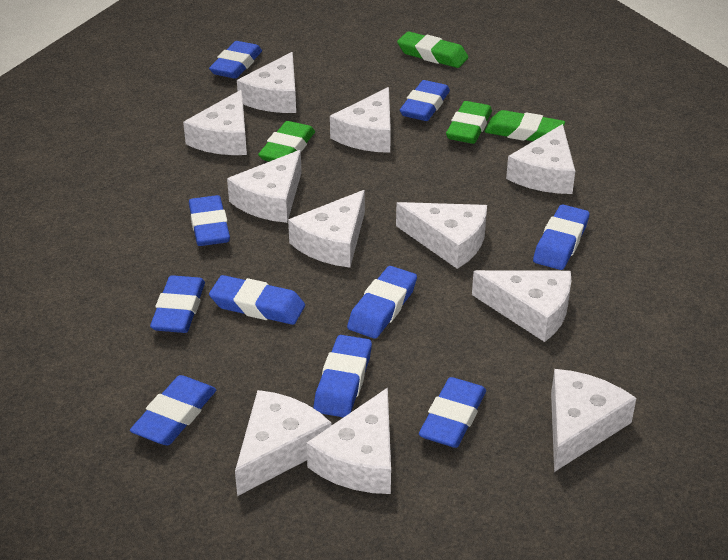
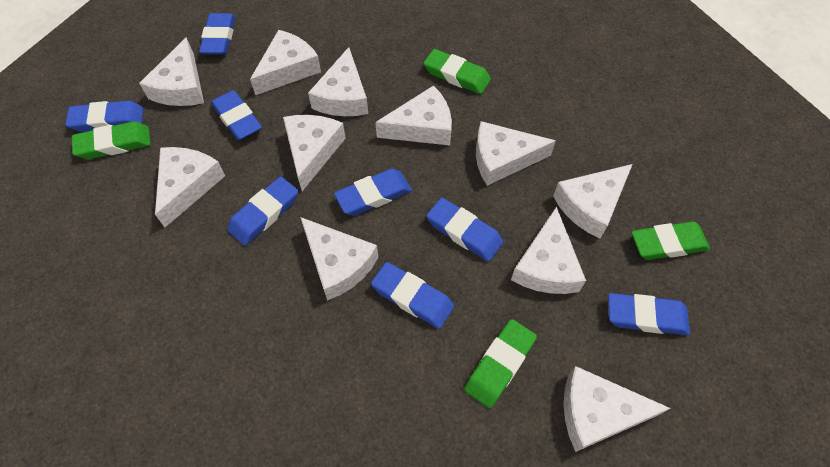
blue eraser: 10 -> 8

